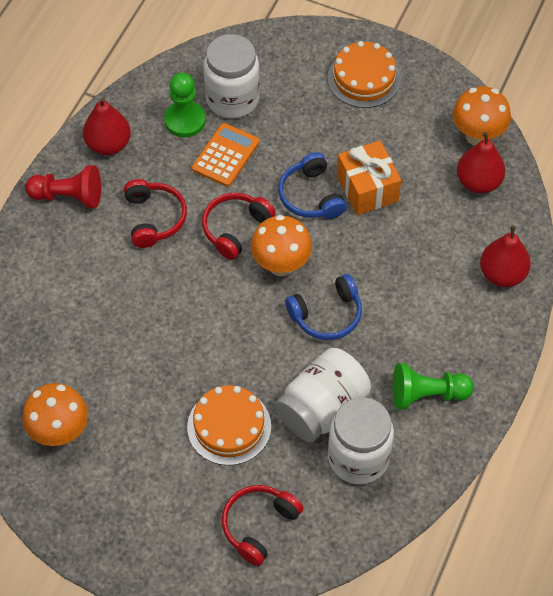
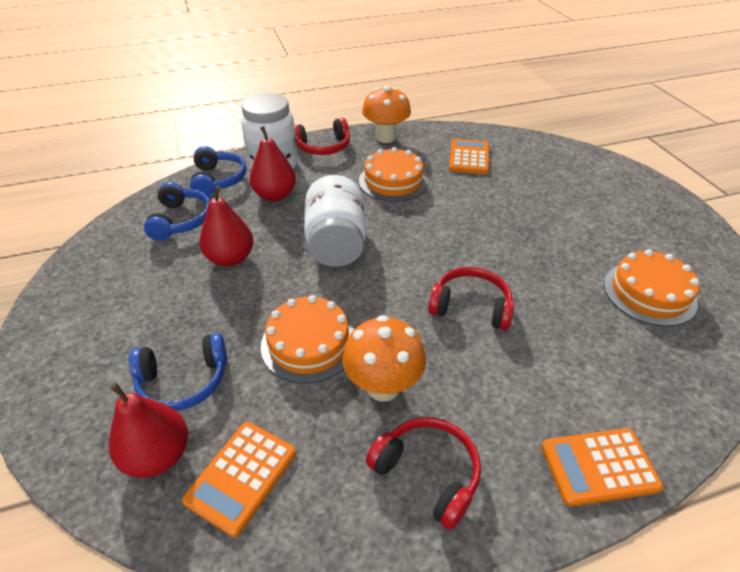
blue headphones: 2 -> 3
green pawn: 2 -> 0
orange cake: 2 -> 3
orange calculator: 1 -> 3
orange gift: 1 -> 0
orange mushroom: 3 -> 2
red pawn: 1 -> 0
white jar: 3 -> 2

